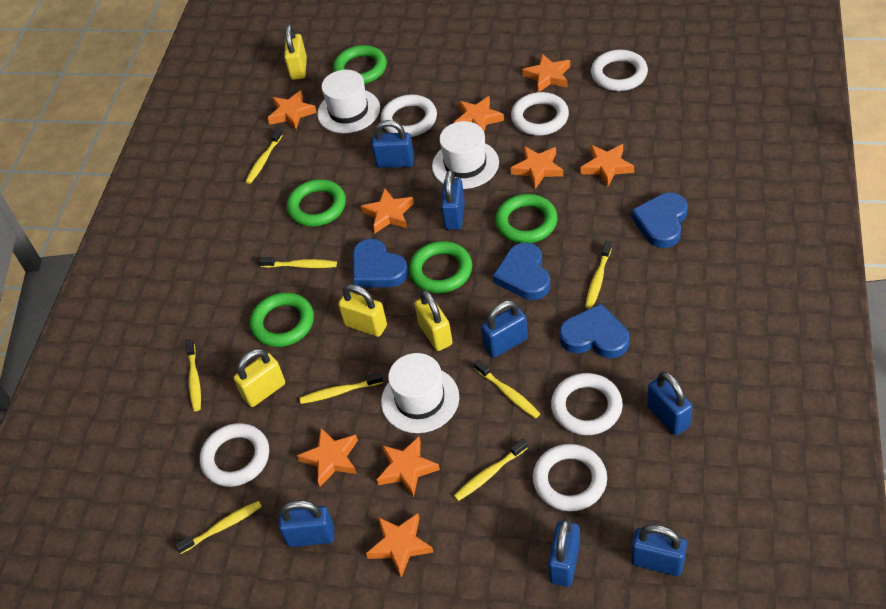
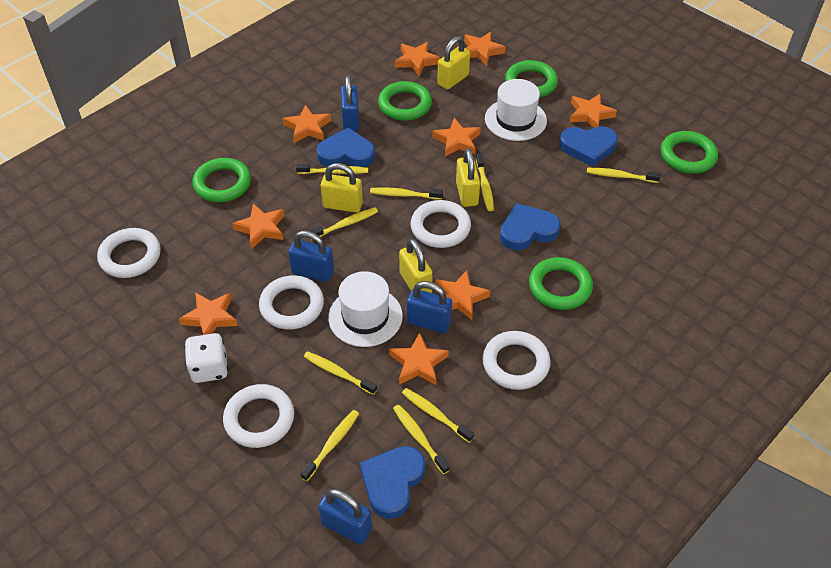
blue padlock: 7 -> 4
white dice: 0 -> 1
white hat: 3 -> 2
white ring: 6 -> 5
yellow toothbrush: 8 -> 9

